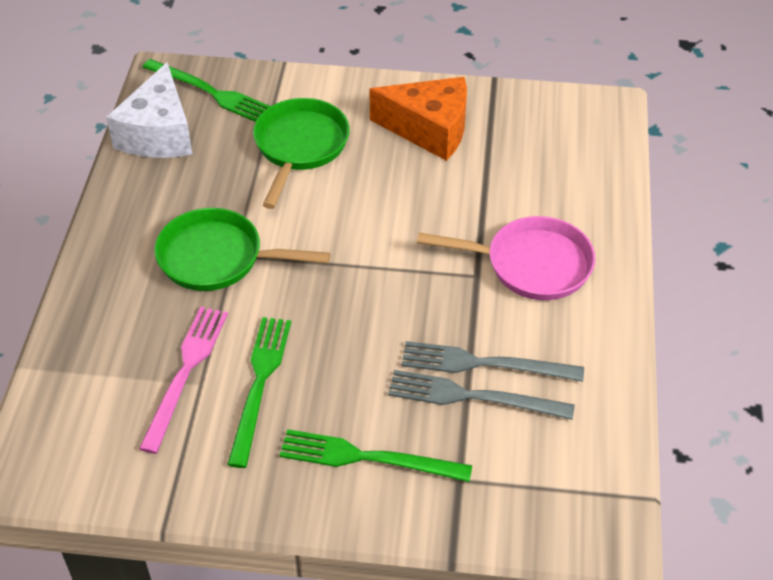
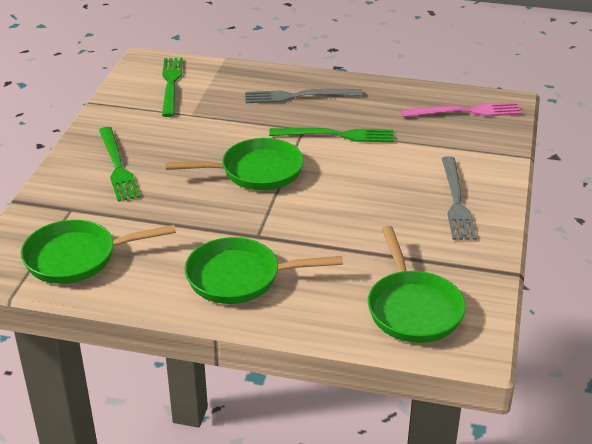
green pan: 2 -> 4
orange cheese: 1 -> 0
pink pan: 1 -> 0
white cheese: 1 -> 0

